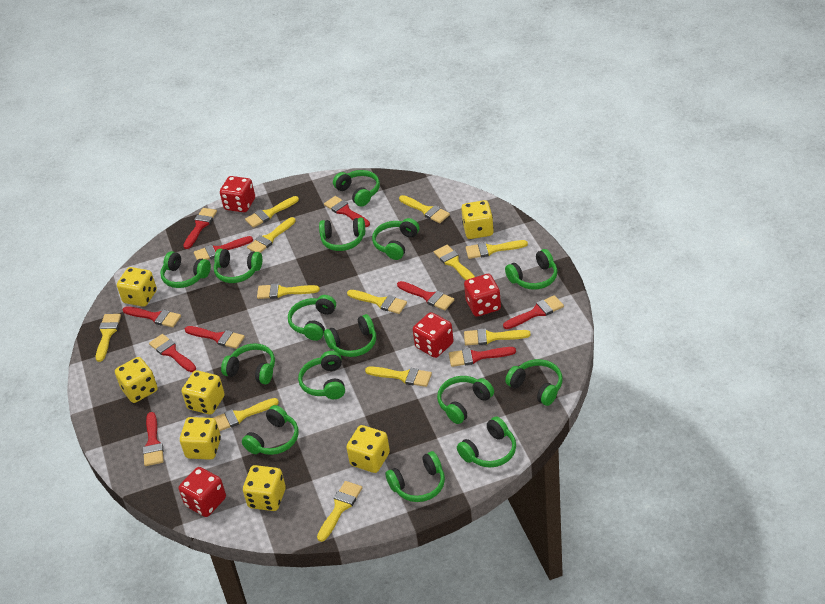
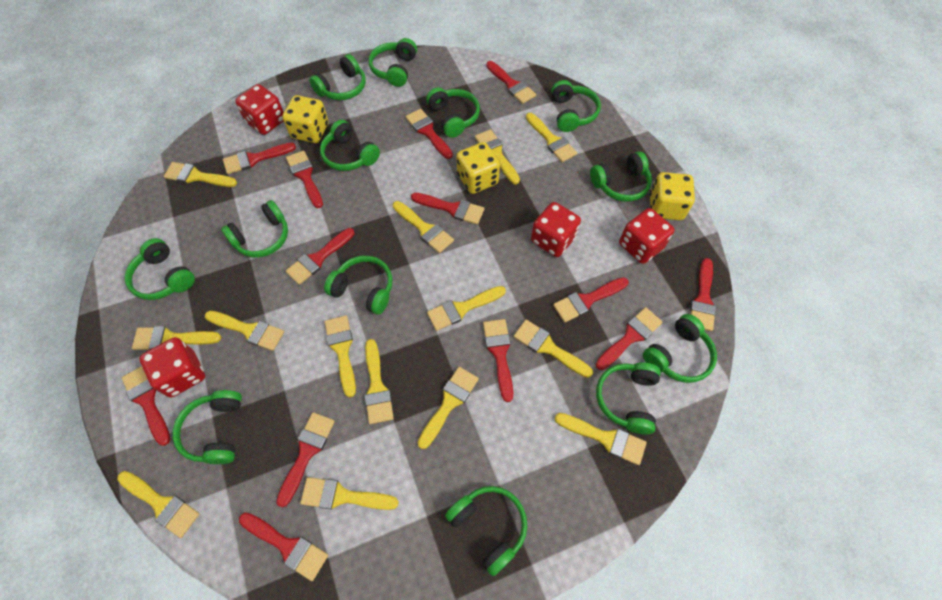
green headphones: 15 -> 13
red brush: 10 -> 13
yellow brush: 12 -> 14
yellow dice: 7 -> 3

